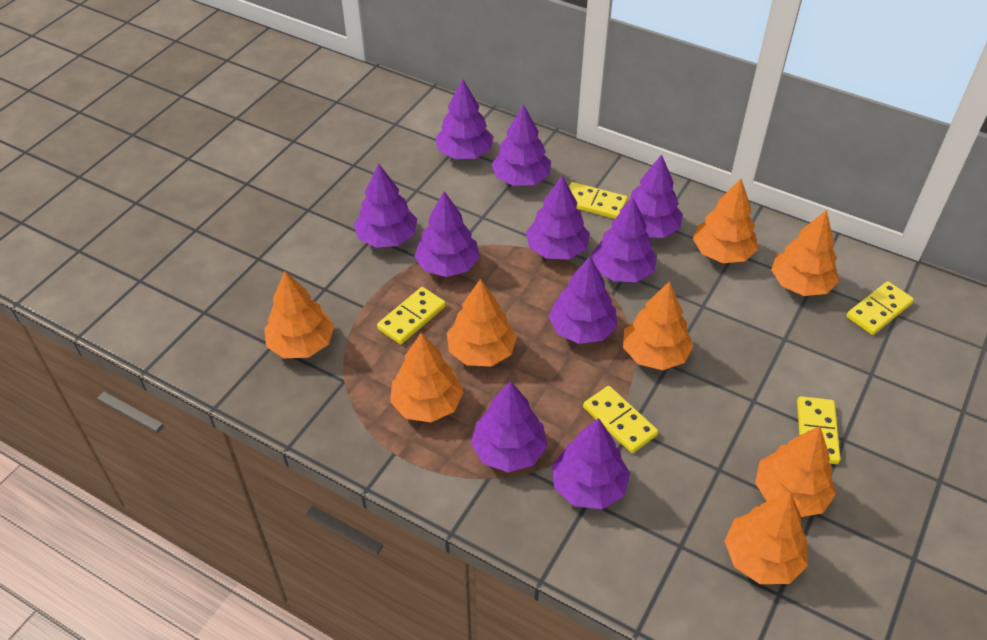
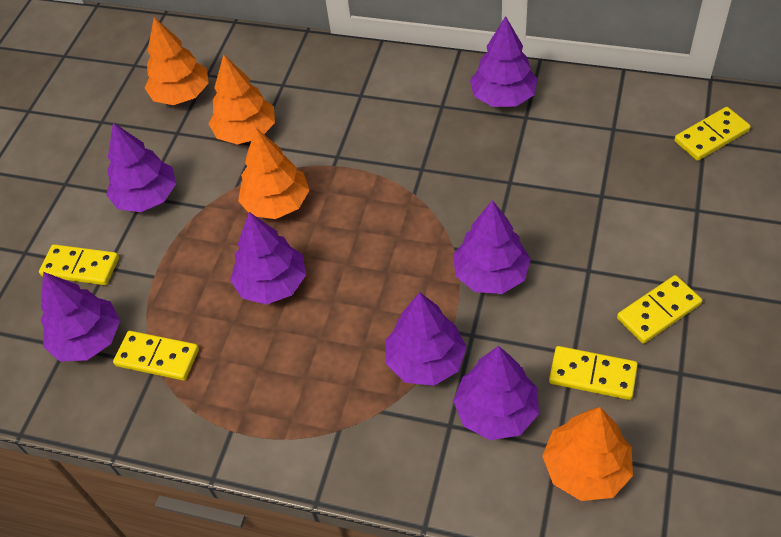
orange tree: 8 -> 4
purple tree: 10 -> 7

